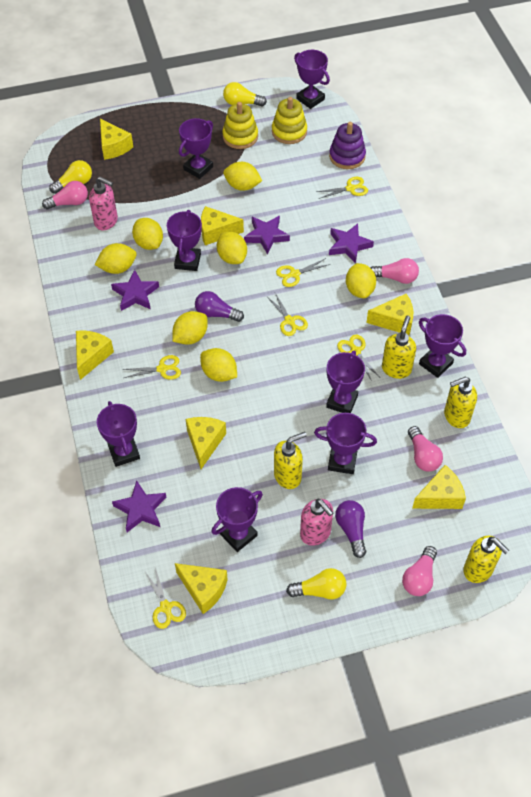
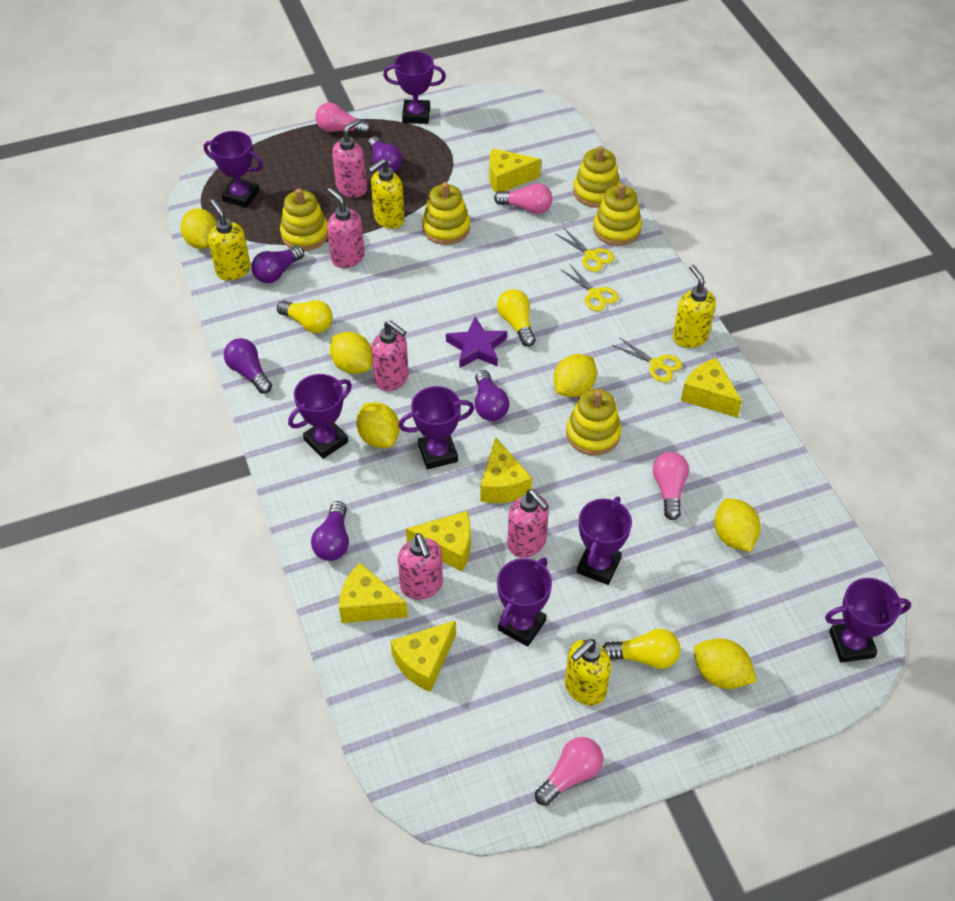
pink soap dispenser: 2 -> 5
purple light bulb: 2 -> 5
purple stacking toy: 1 -> 0
purple star: 4 -> 1
purple trophy: 8 -> 7
yellow cheese: 7 -> 6
yellow lemon: 7 -> 6
yellow scissors: 6 -> 3
yellow stacking toy: 2 -> 5

